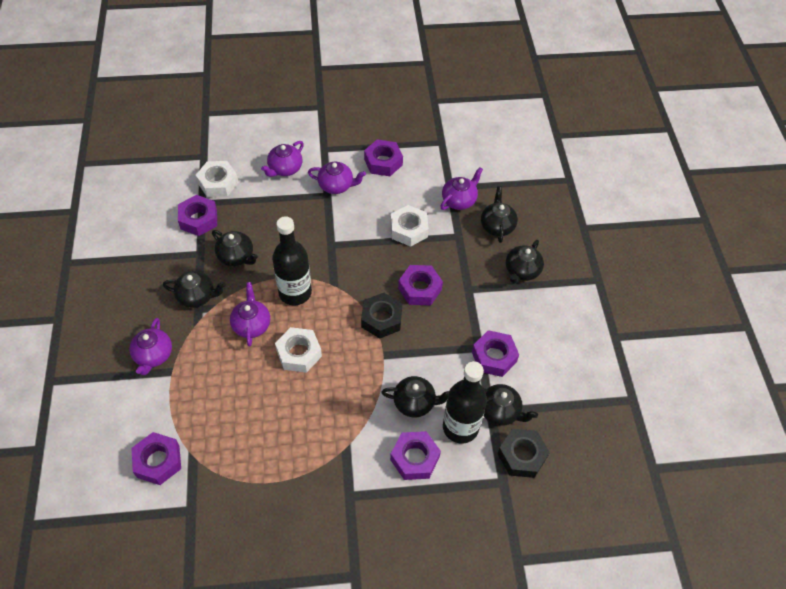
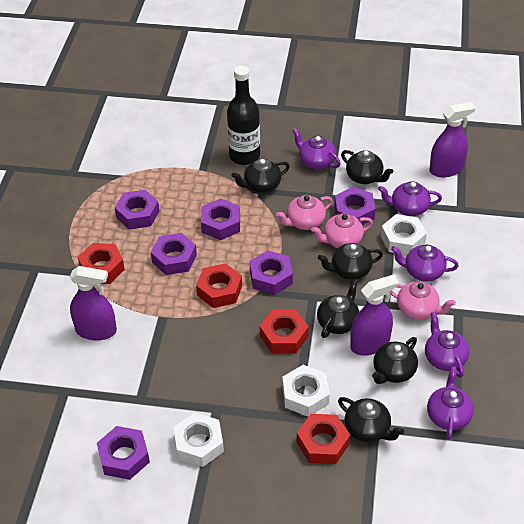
black bottle: 2 -> 1
black nut: 2 -> 0
pink teapot: 0 -> 3
purple spray bottle: 0 -> 3
red nut: 0 -> 4

